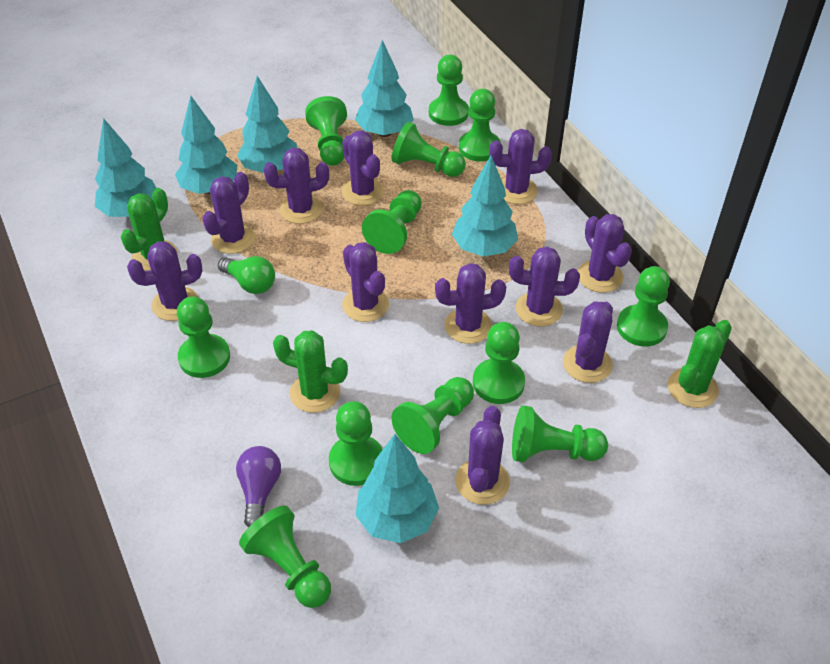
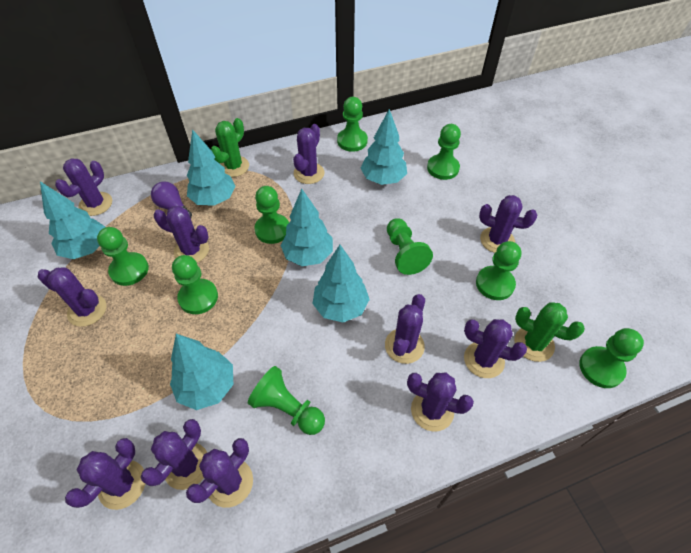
green cactus: 3 -> 2
green light bulb: 1 -> 0
green pawn: 12 -> 9

